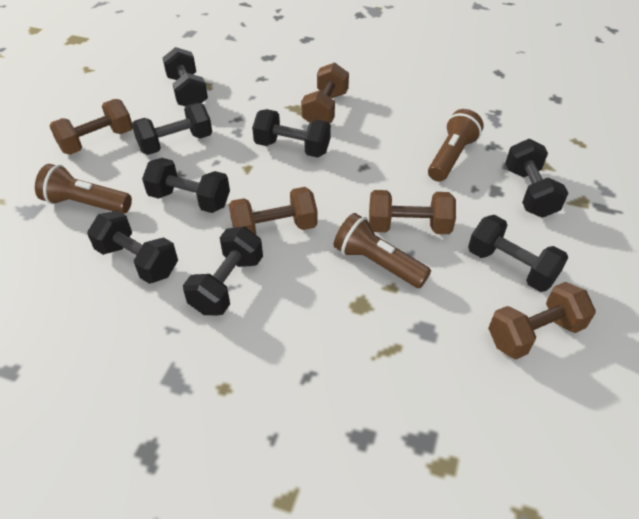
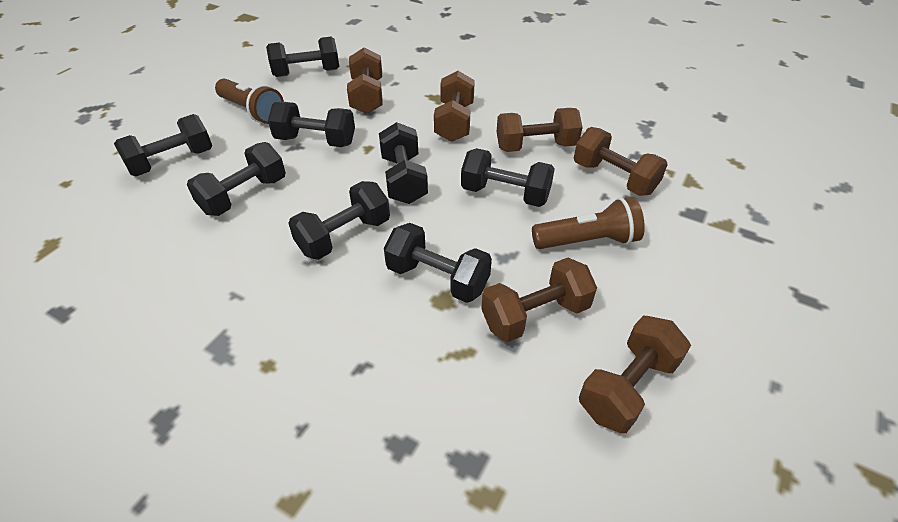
brown dumbbell: 5 -> 6
brown flashlight: 3 -> 2

